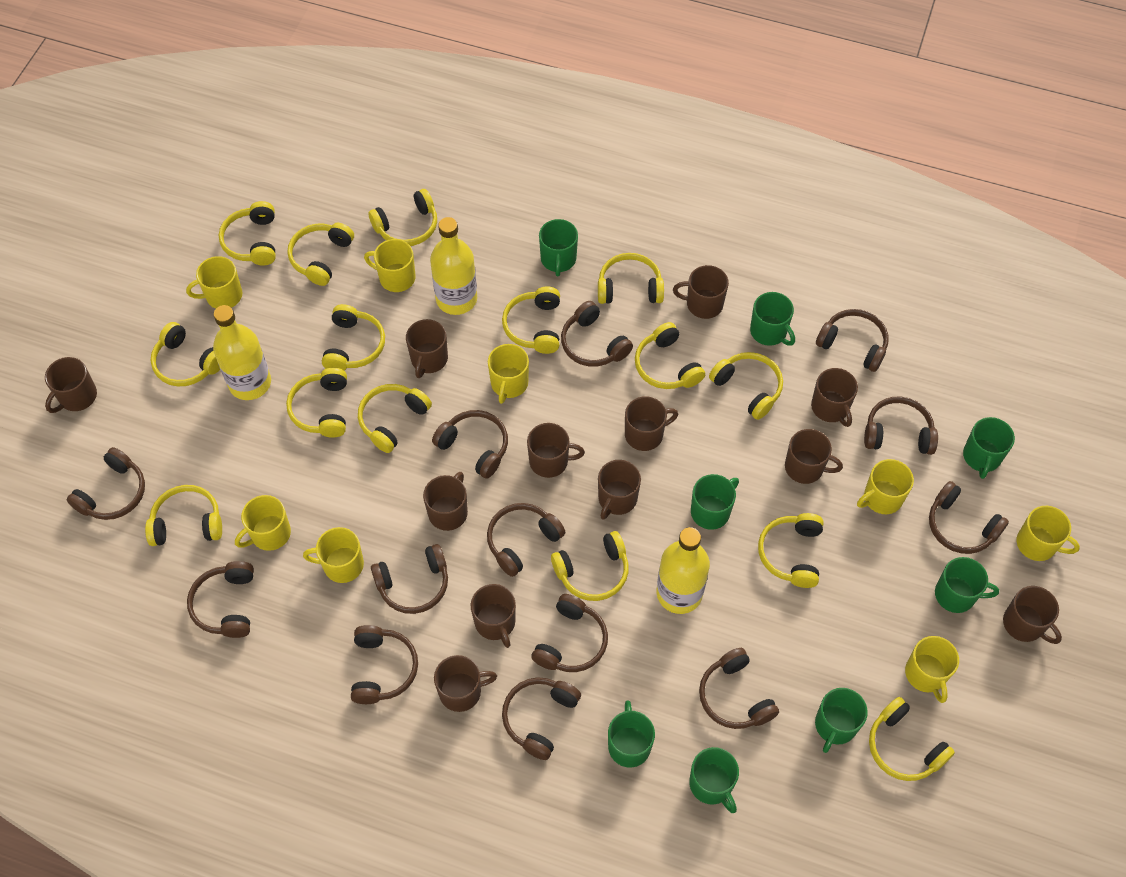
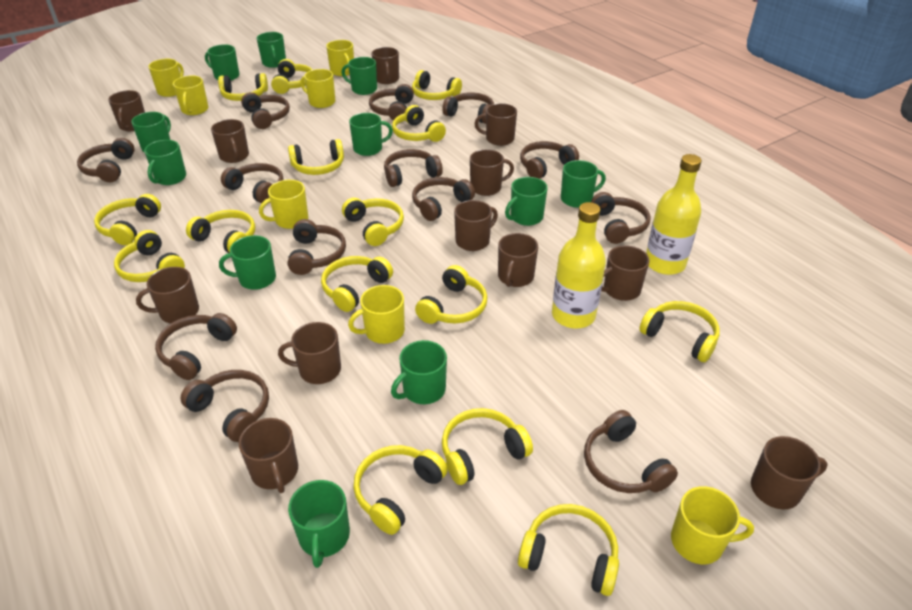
green mug: 8 -> 11
yellow bottle: 3 -> 2
yellow mug: 8 -> 7

